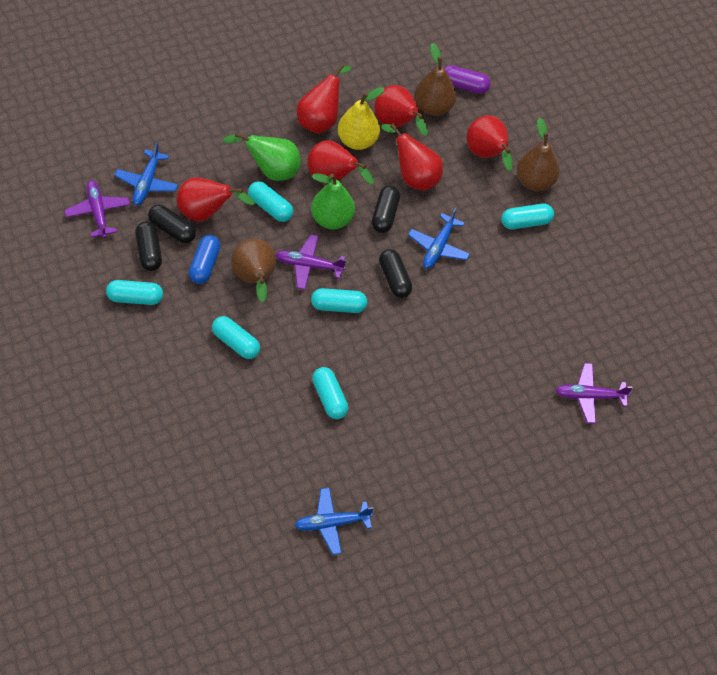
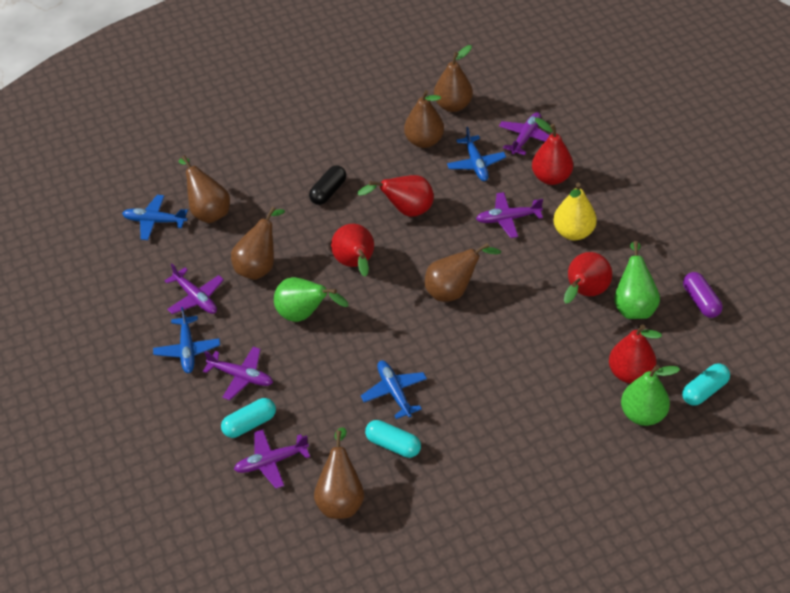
black capsule: 4 -> 1
blue capsule: 1 -> 0
blue plane: 3 -> 4
brown pear: 3 -> 6
green pear: 2 -> 3
purple plane: 3 -> 5
red pear: 6 -> 5
turquoise capsule: 6 -> 3

